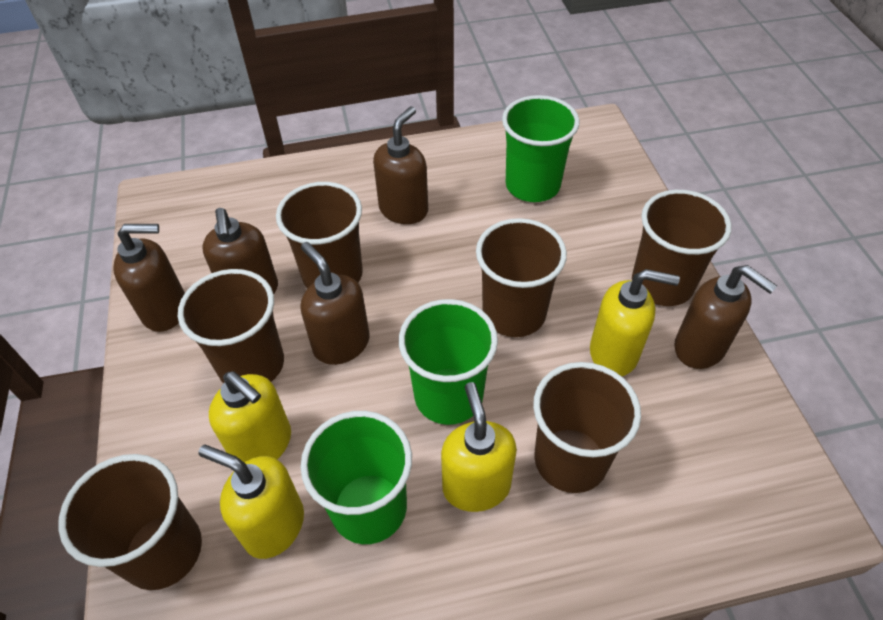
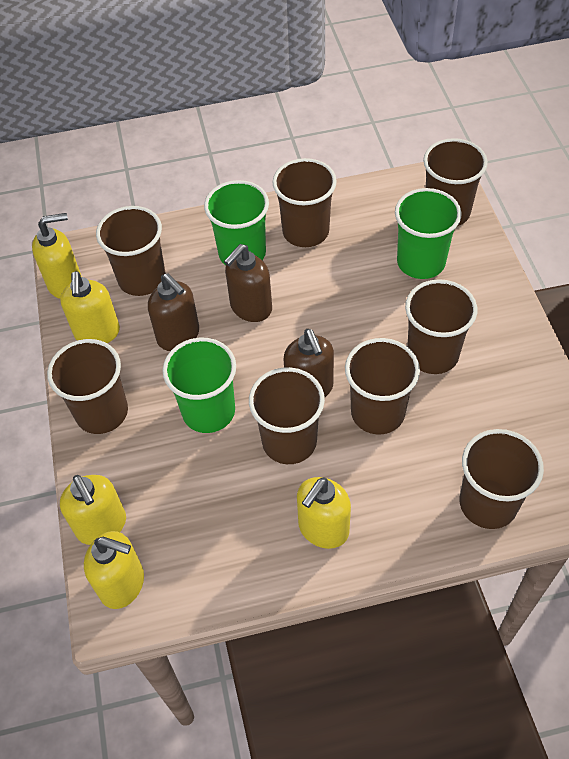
brown cup: 6 -> 8
brown soap dispenser: 5 -> 3
yellow soap dispenser: 4 -> 5

